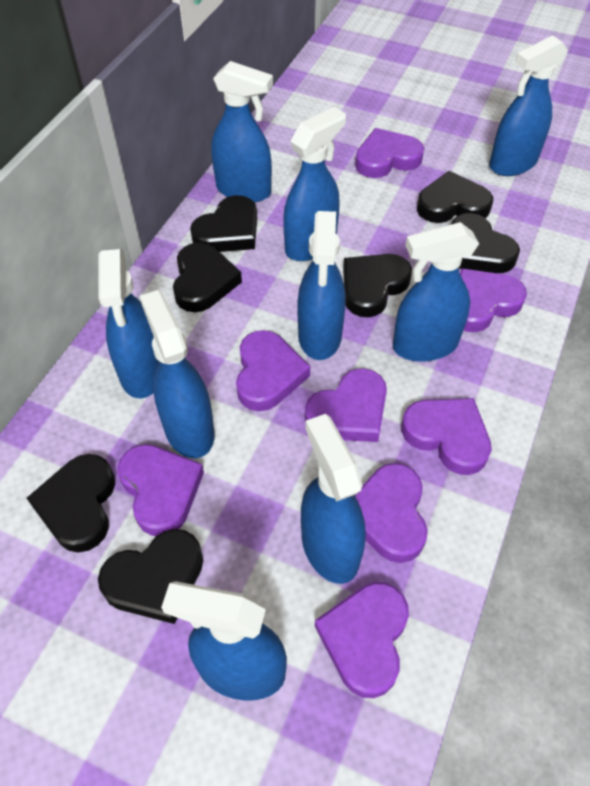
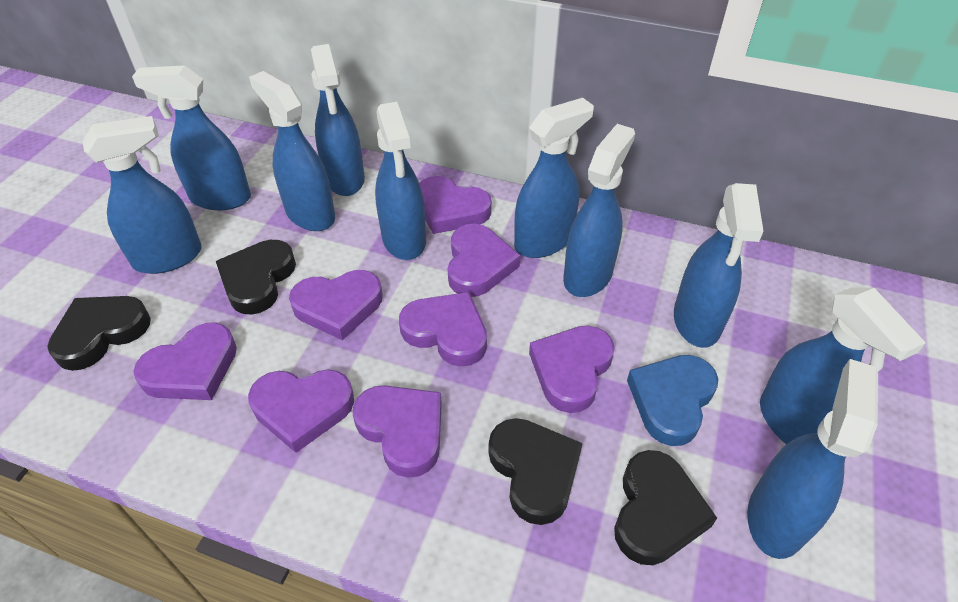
black heart: 7 -> 4
blue heart: 0 -> 1
blue spray bottle: 9 -> 10

